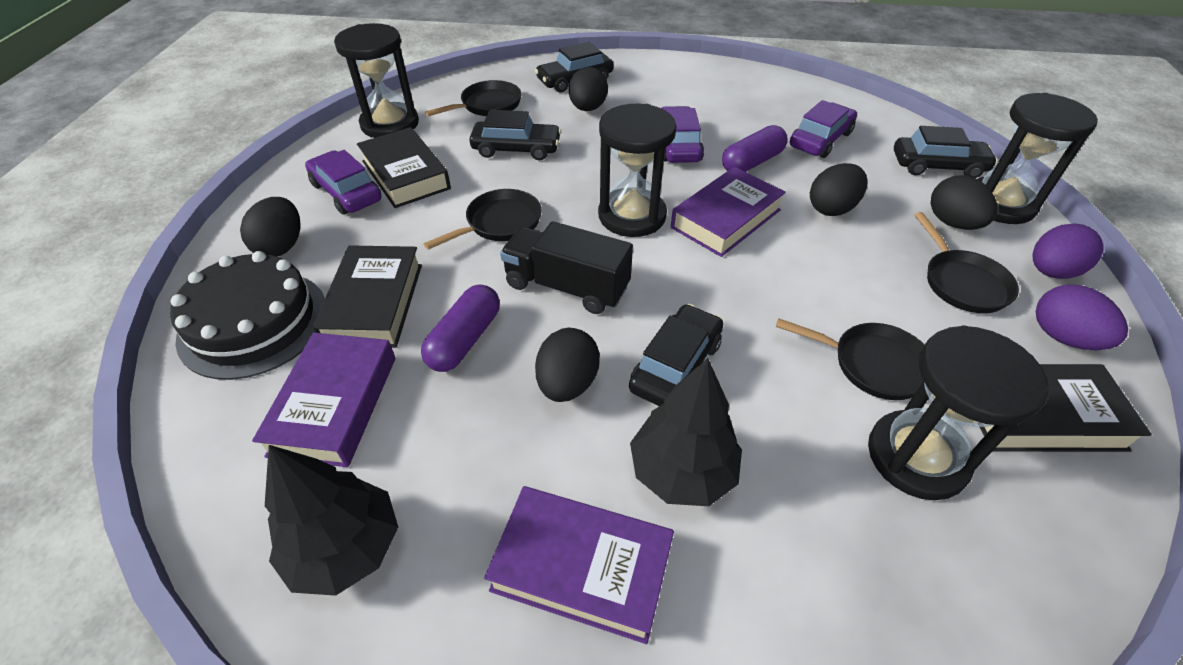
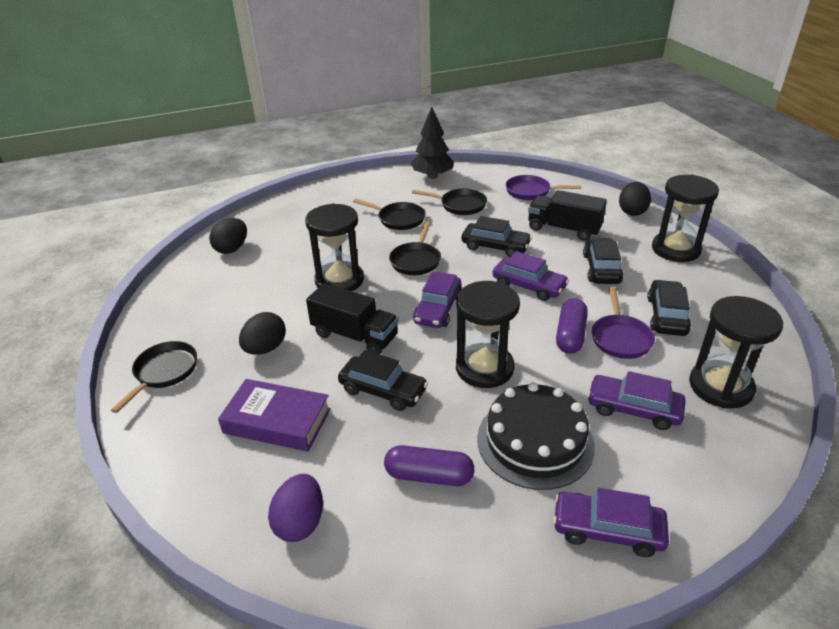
black book: 3 -> 0
black egg: 5 -> 3
black tree: 2 -> 1
black truck: 1 -> 2
purple book: 3 -> 1
purple car: 3 -> 4
purple egg: 2 -> 1
purple pan: 0 -> 2

